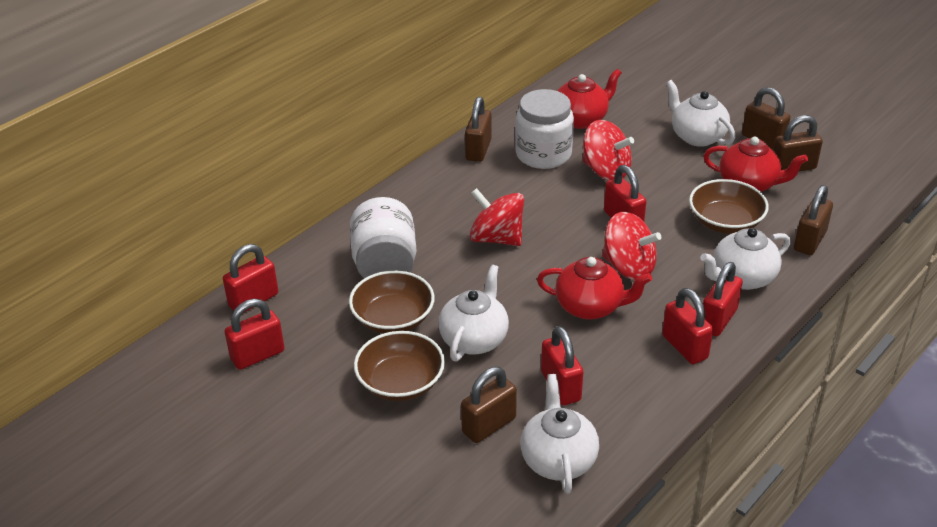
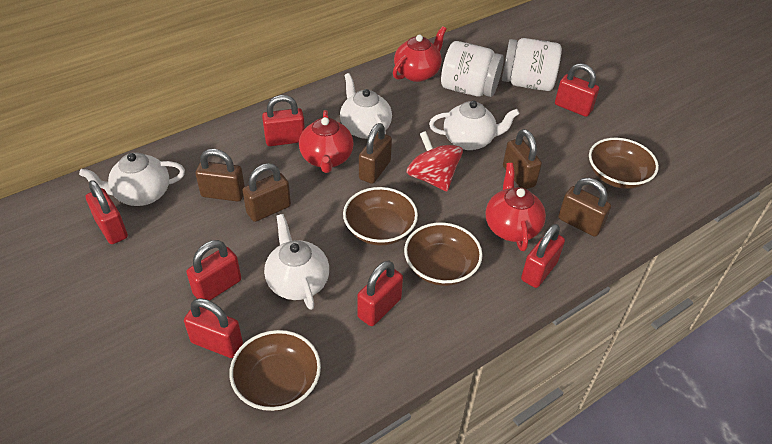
brown bowl: 3 -> 4
red padlock: 6 -> 7
red spinning top: 3 -> 1

